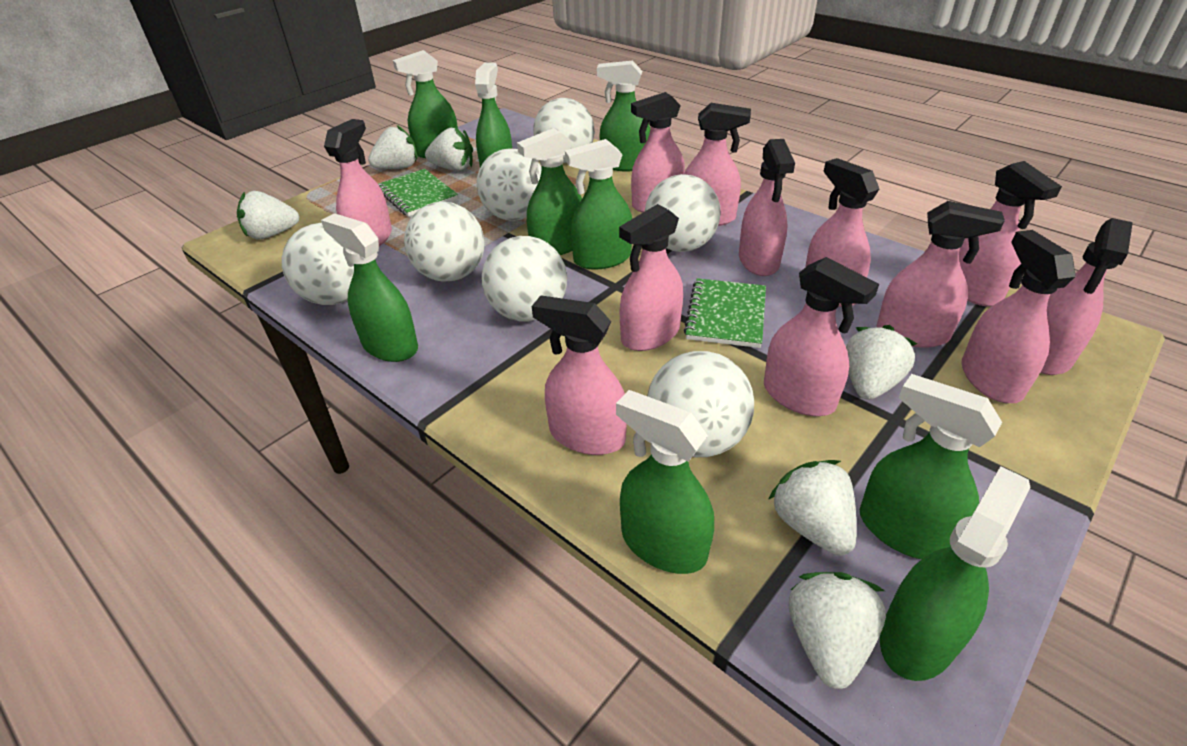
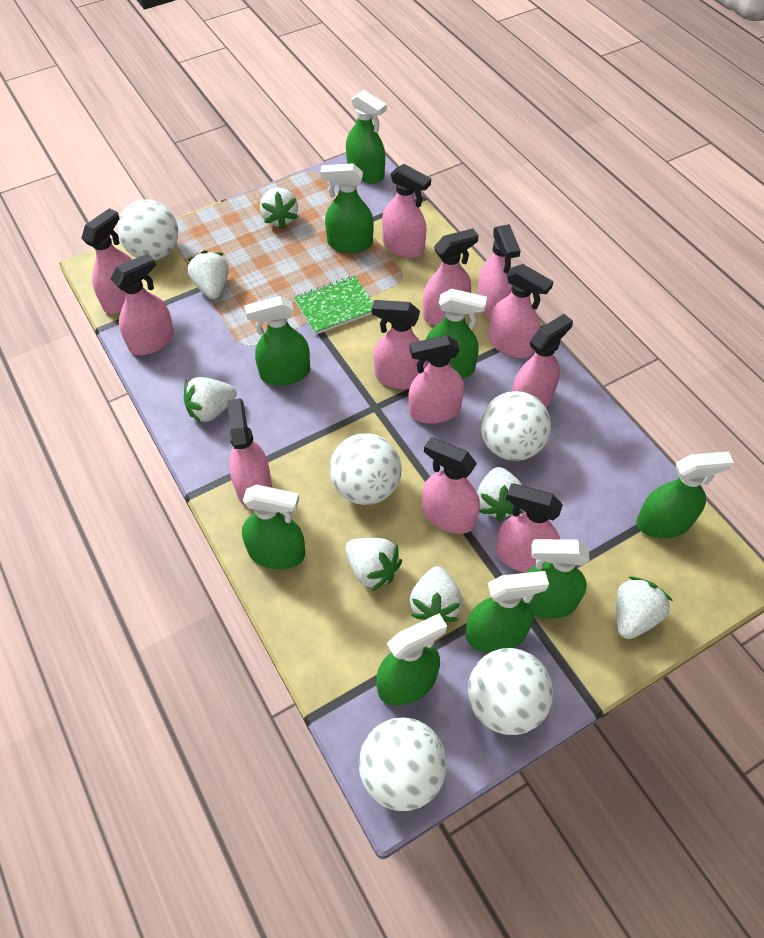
green notebook: 2 -> 1
white ball: 7 -> 5
white strawberry: 6 -> 7

